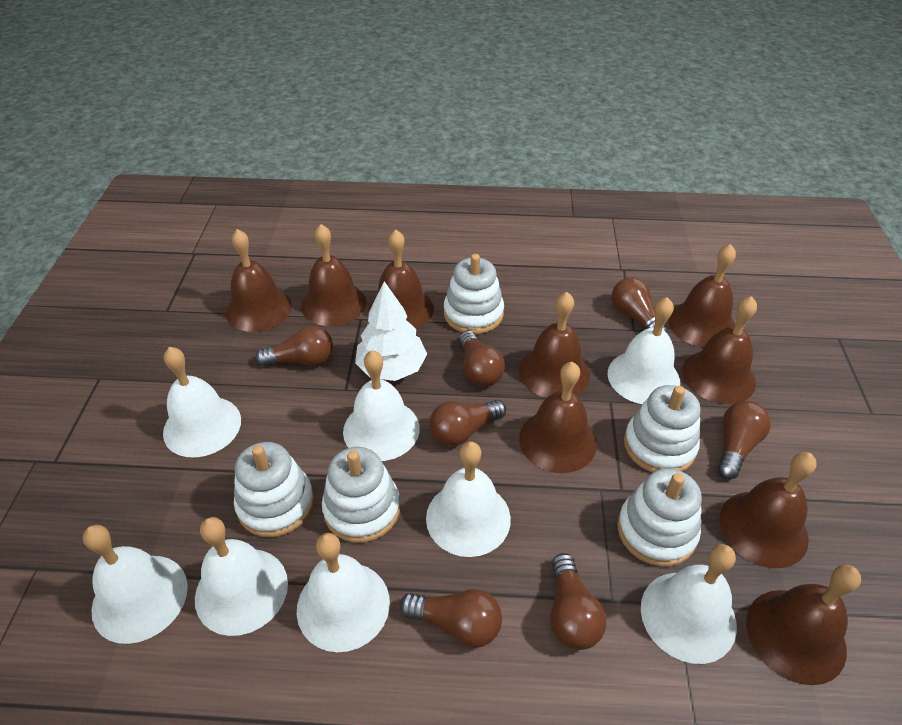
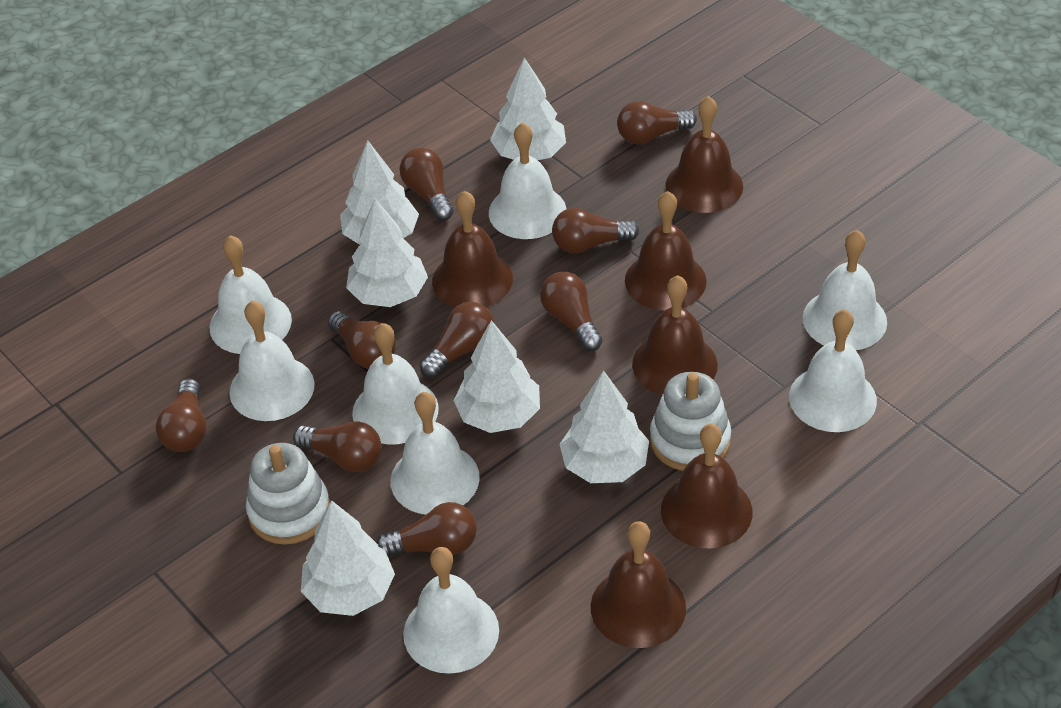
brown bell: 9 -> 6
brown light bulb: 7 -> 9
white stacking toy: 5 -> 2
white tree: 1 -> 6

